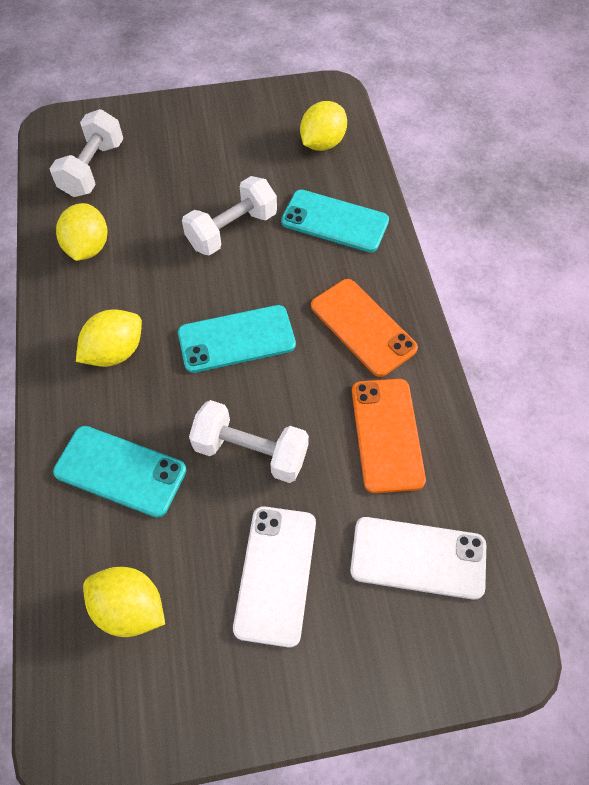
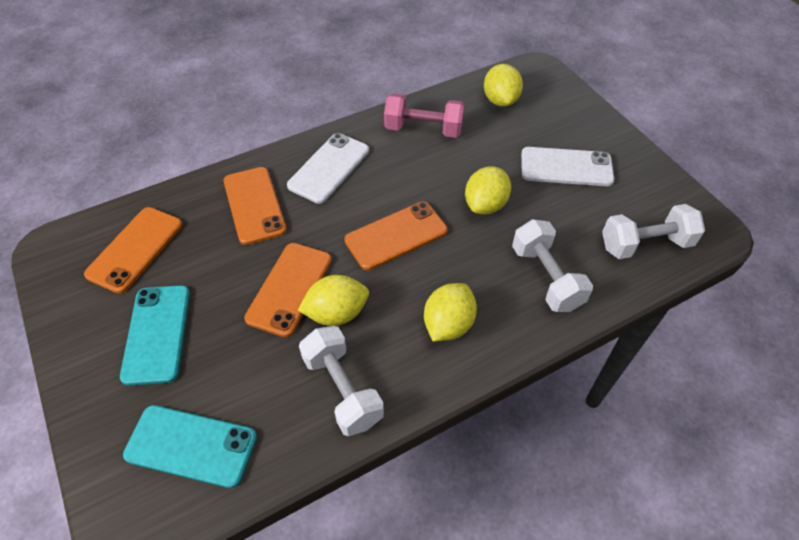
orange phone: 2 -> 4
pink dumbbell: 0 -> 1
turquoise phone: 3 -> 2

